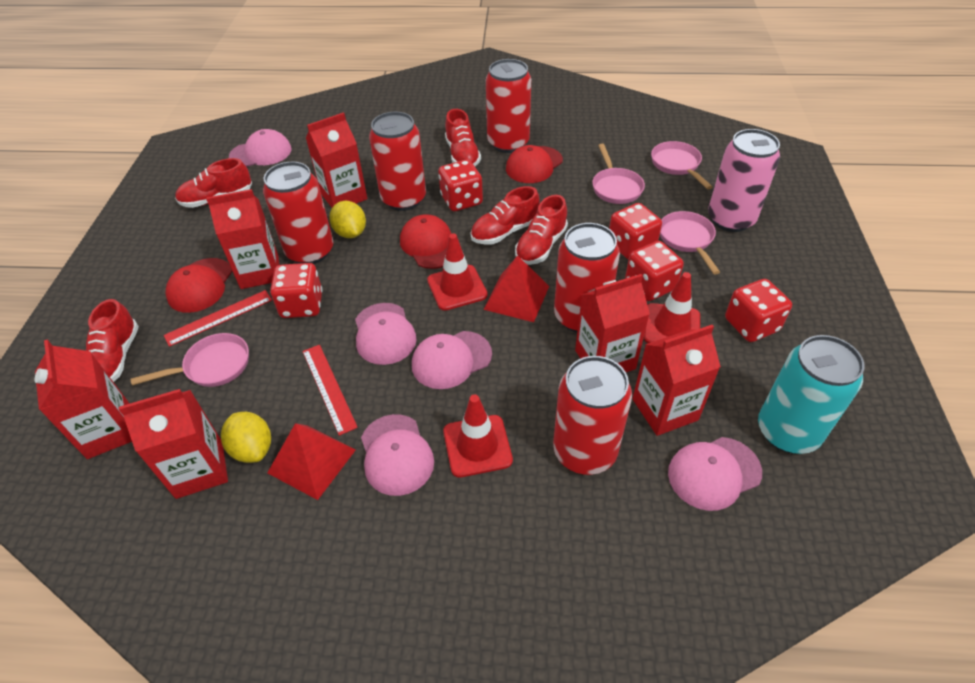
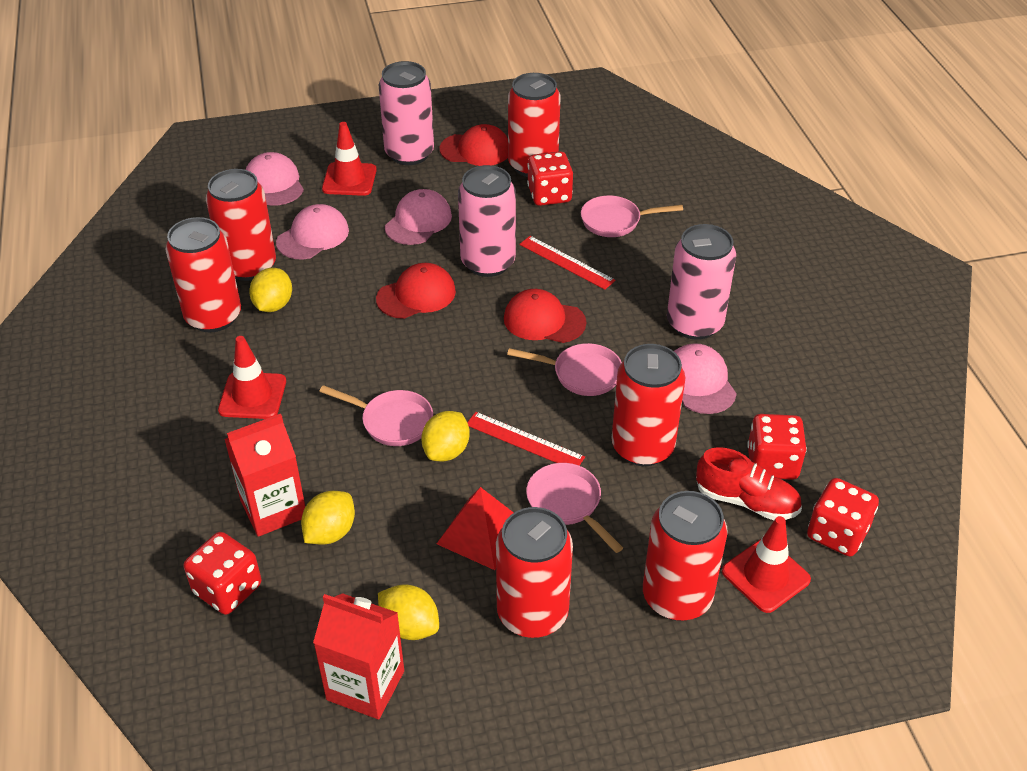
pink can: 1 -> 3
pink cap: 5 -> 4
red can: 5 -> 6
red carton: 6 -> 2
red dice: 5 -> 4
red pyramid: 2 -> 1
red shoe: 5 -> 1
turquoise can: 1 -> 0
yellow lemon: 2 -> 4

